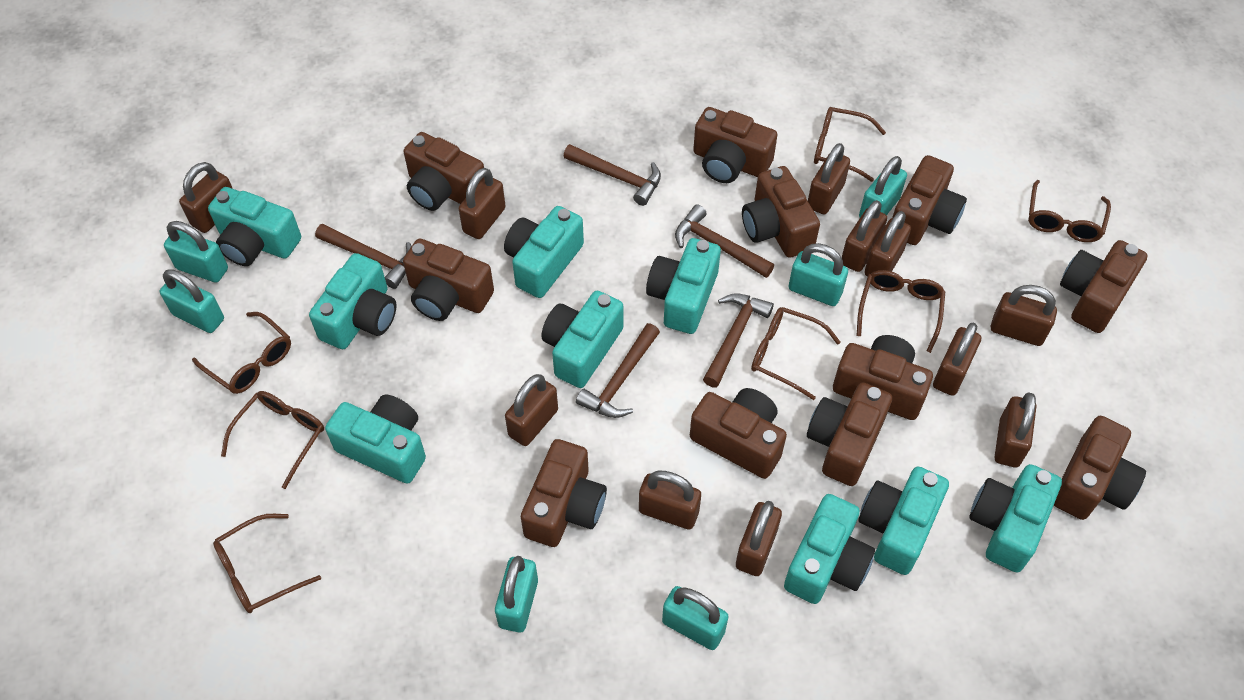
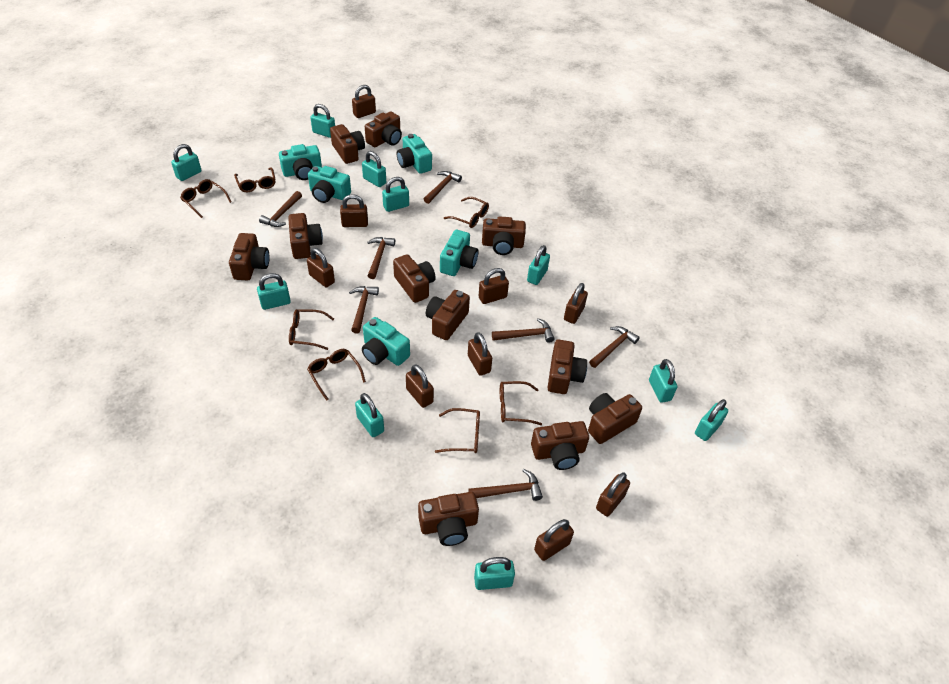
brown hammer: 5 -> 7
brown padlock: 11 -> 9
turquoise camera: 9 -> 5
turquoise padlock: 6 -> 10

